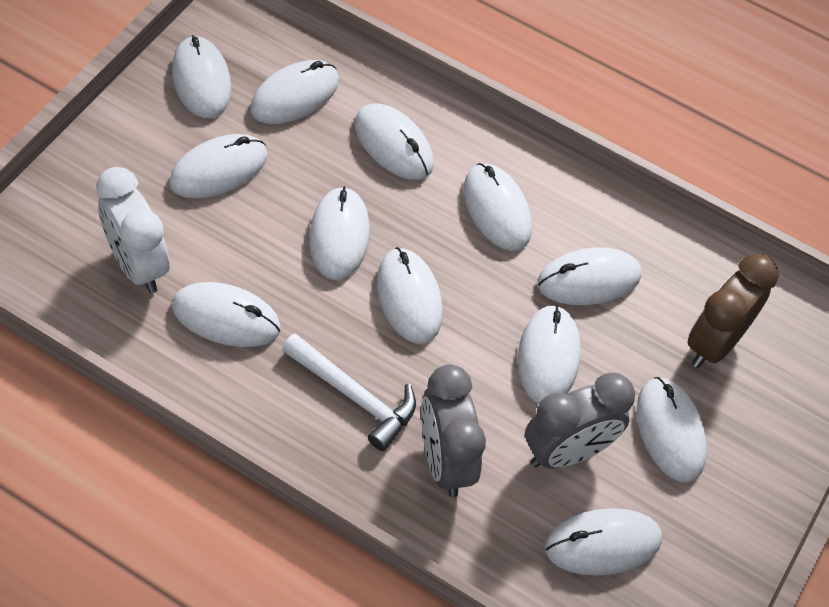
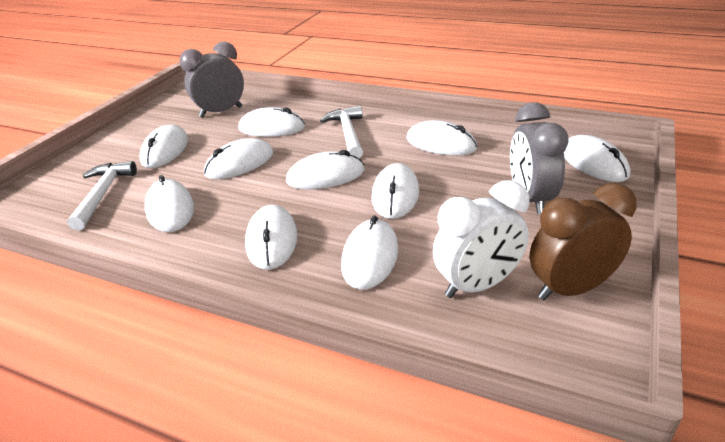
white hammer: 1 -> 2
white mouse: 12 -> 10

